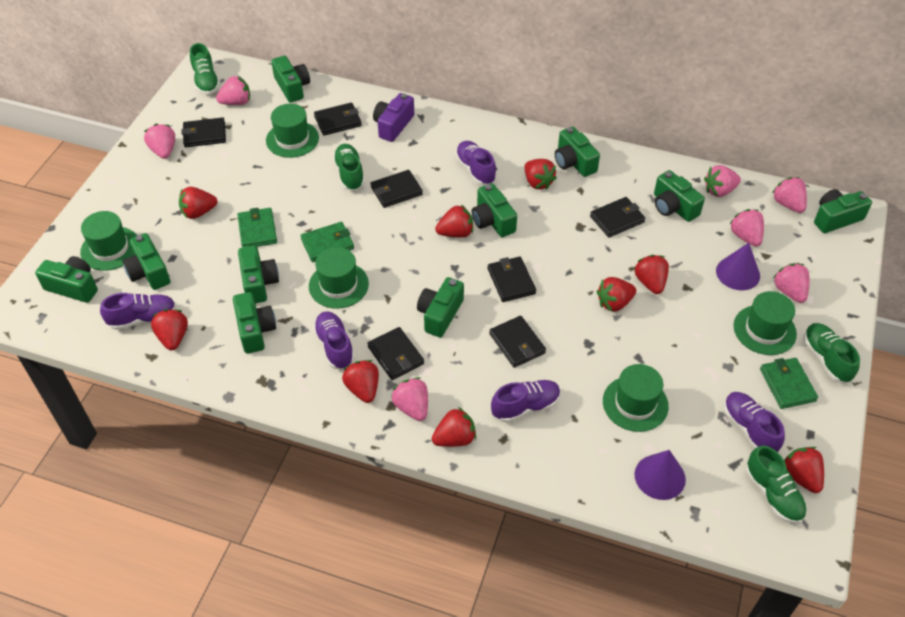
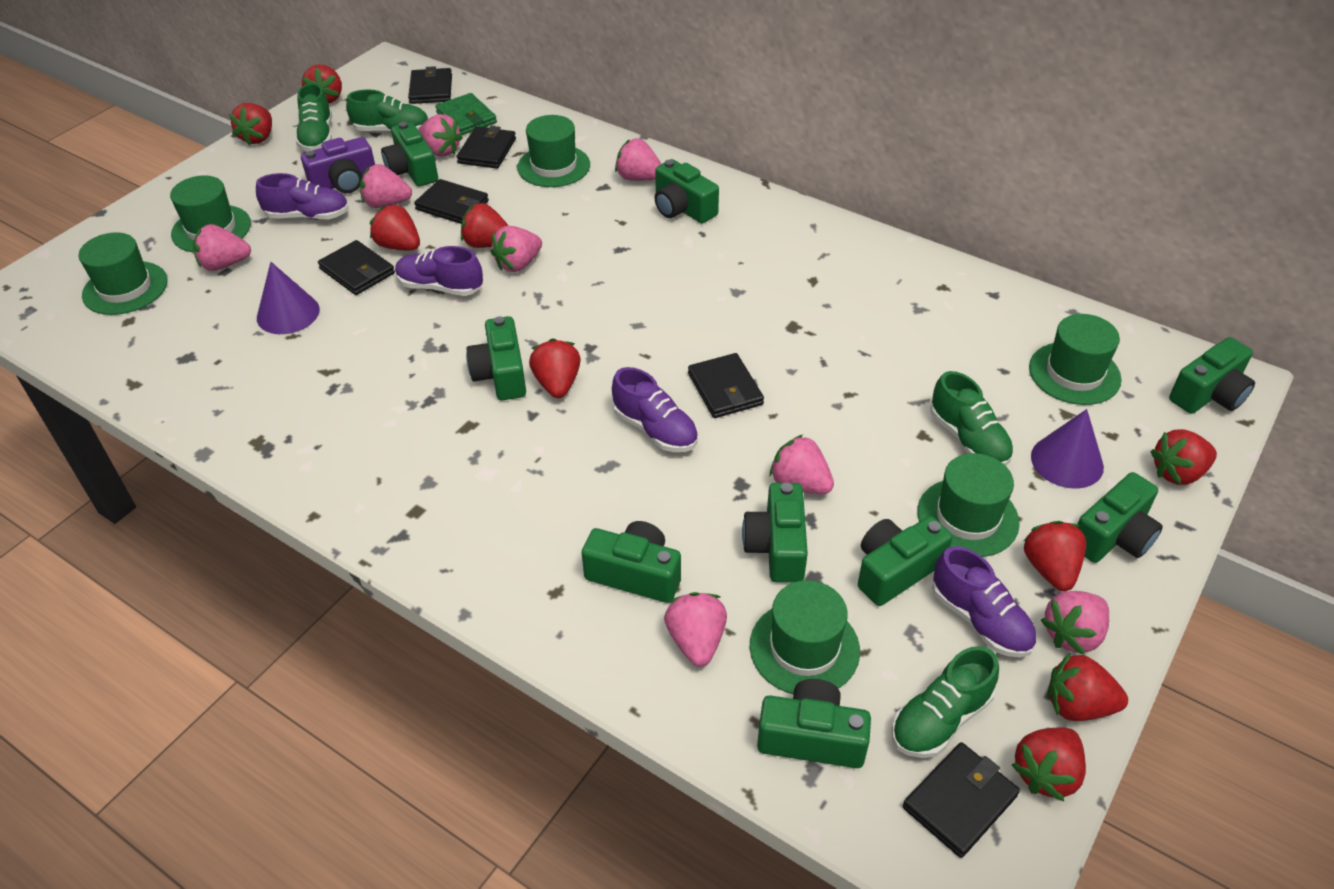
black wallet: 7 -> 6
green camera: 10 -> 9
green hat: 5 -> 6
green wallet: 3 -> 1
pink strawberry: 7 -> 8
purple shoe: 5 -> 4

